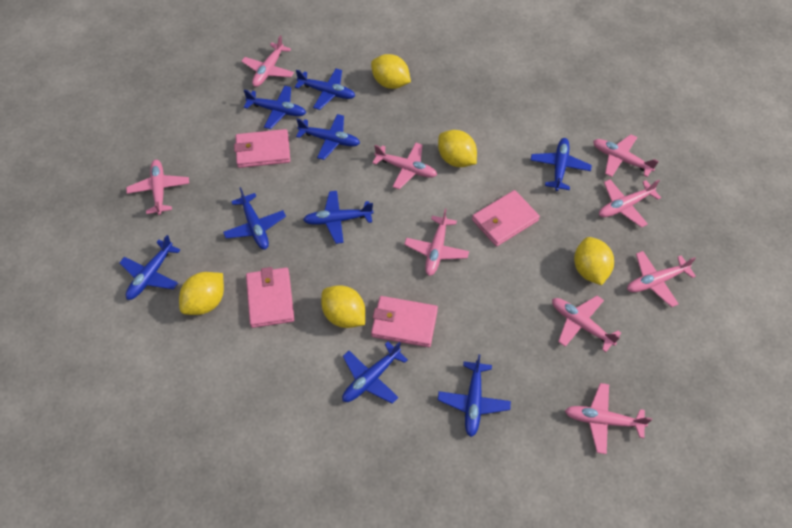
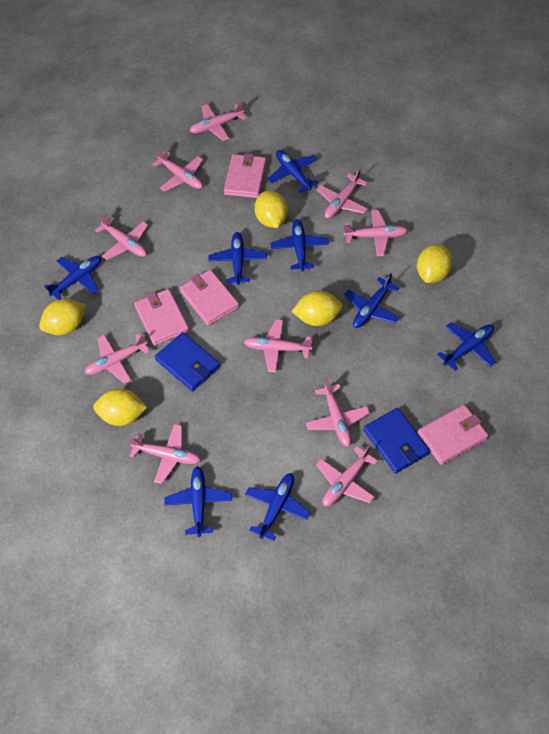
blue plane: 9 -> 8
blue wallet: 0 -> 2
pink plane: 9 -> 10

